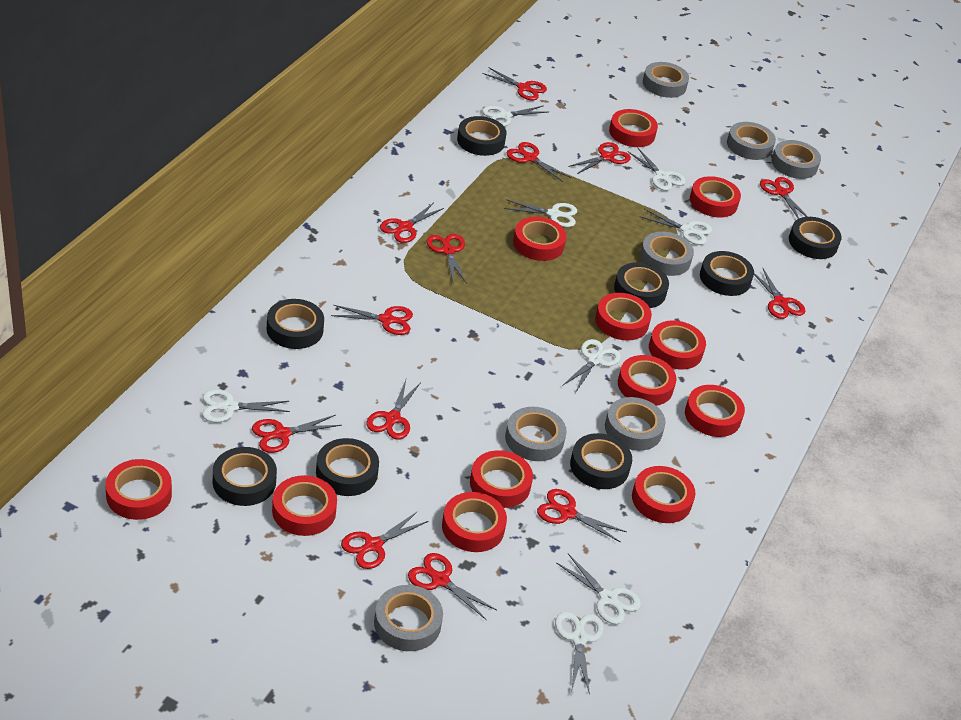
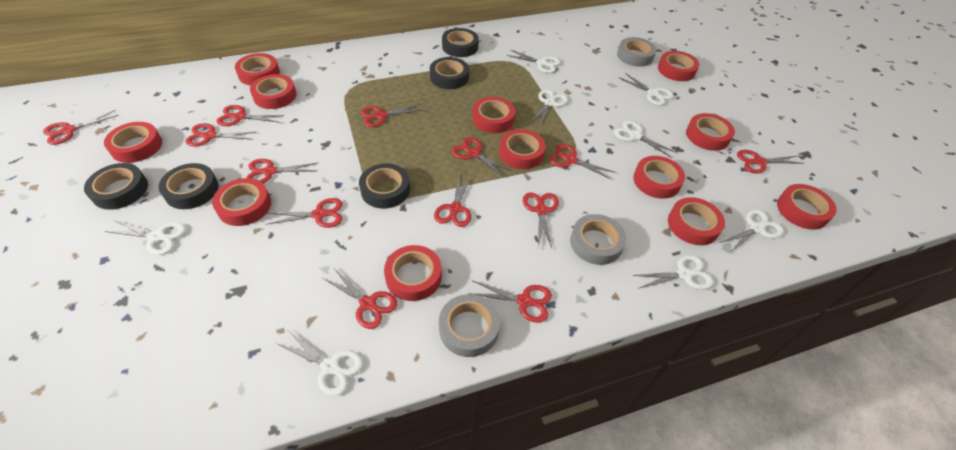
black tape: 8 -> 5
grey tape: 7 -> 3

